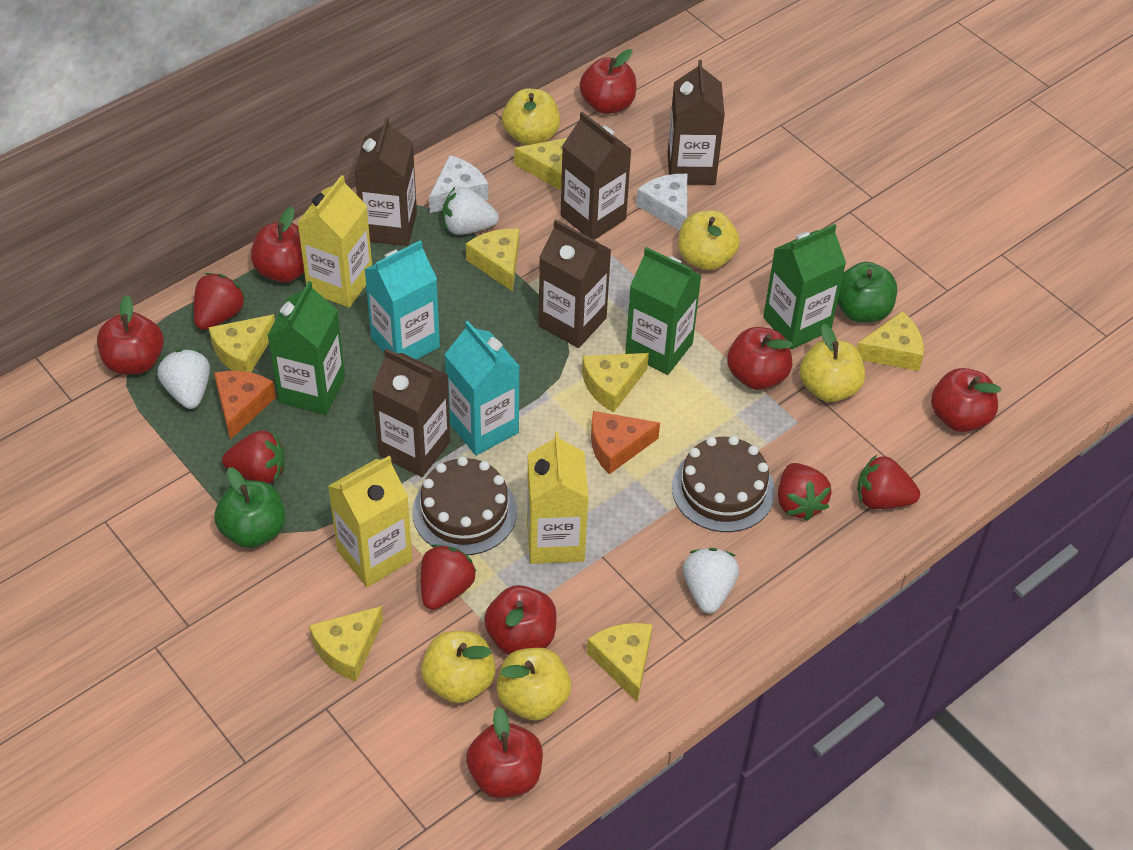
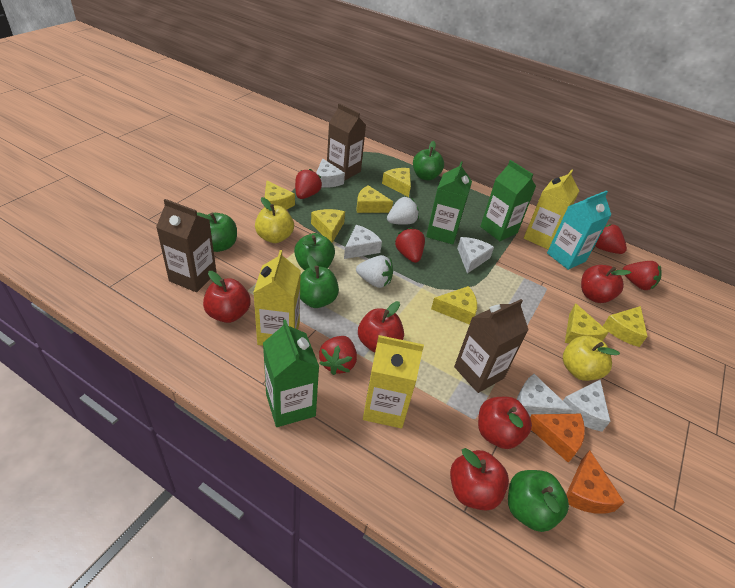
brown cake: 2 -> 0
brown carton: 5 -> 3
green apple: 2 -> 5
red apple: 7 -> 5
turquoise carton: 2 -> 1
white cheese: 2 -> 5
white strawberry: 3 -> 2
yellow apple: 5 -> 2

